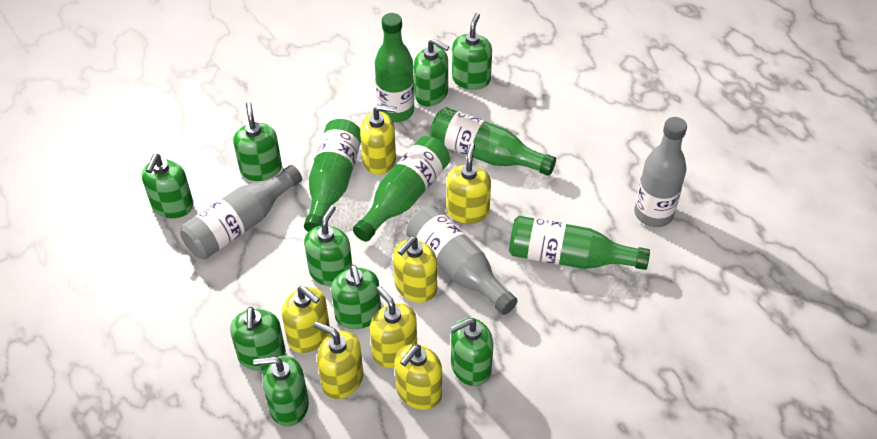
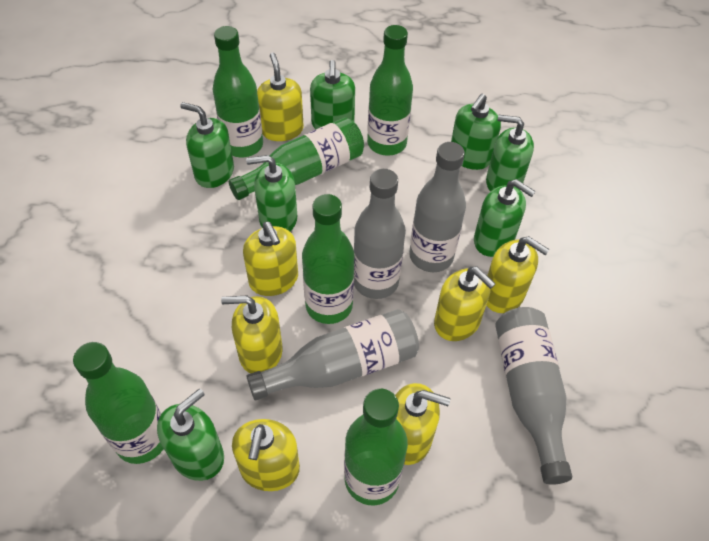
green bottle: 5 -> 6
green soap dispenser: 9 -> 7
grey bottle: 3 -> 4

